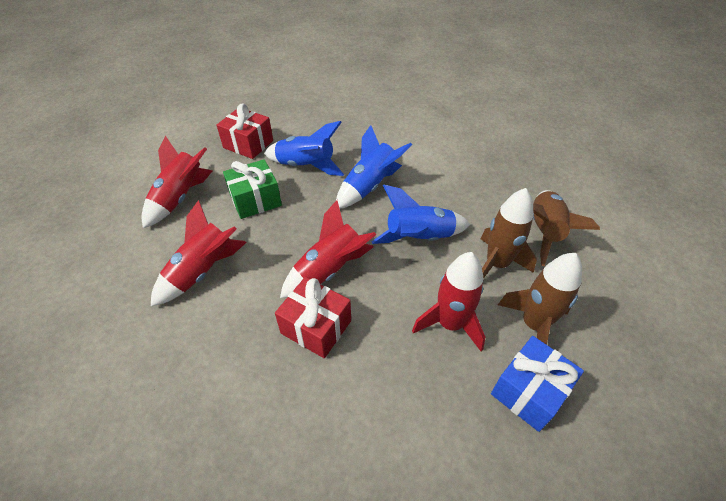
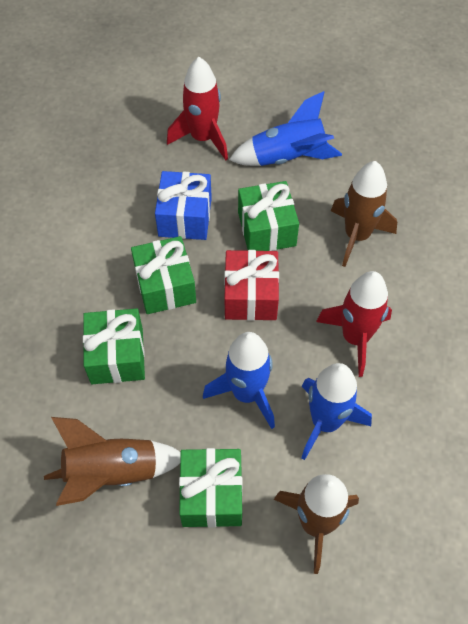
green gift: 1 -> 4
red gift: 2 -> 1
red rocket: 4 -> 2

